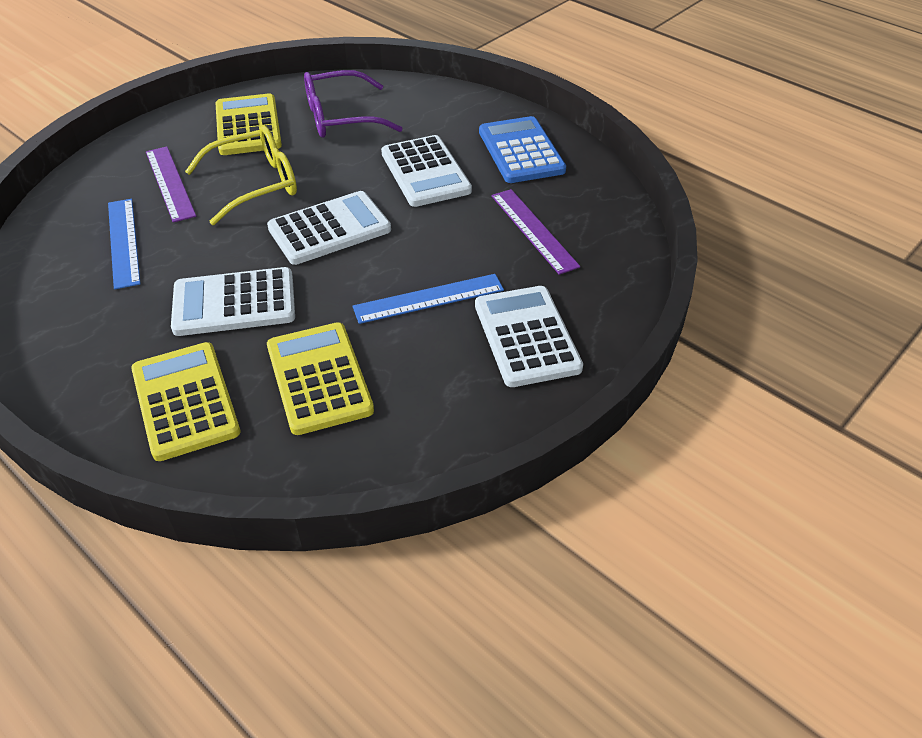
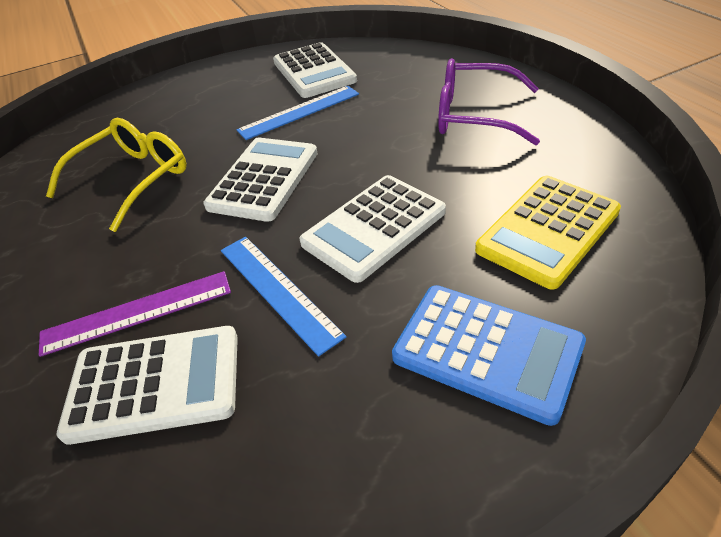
purple ruler: 2 -> 1
yellow calculator: 3 -> 1

